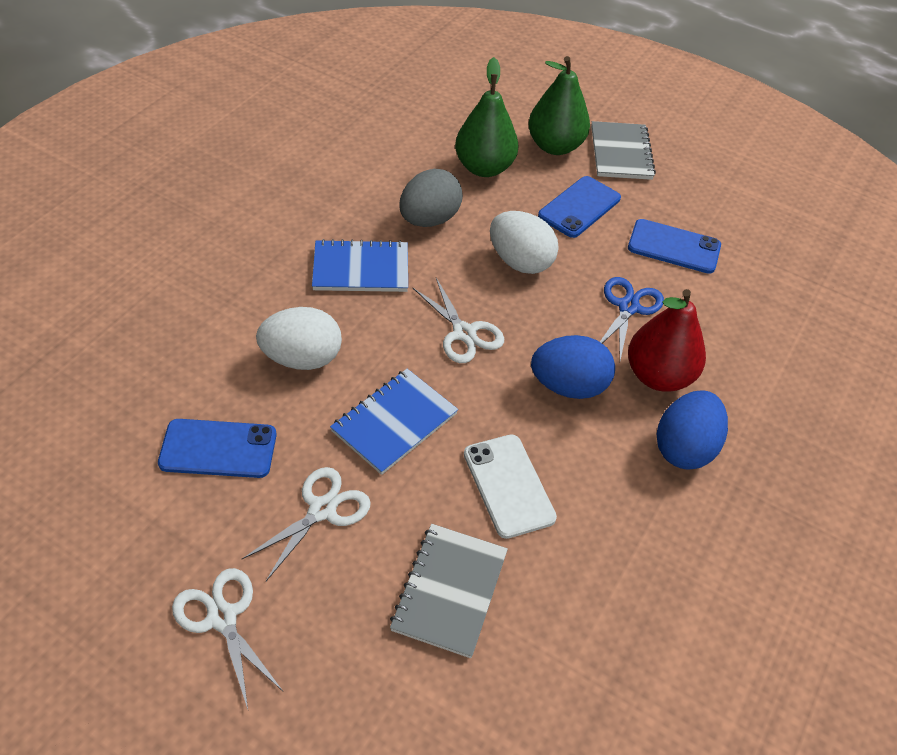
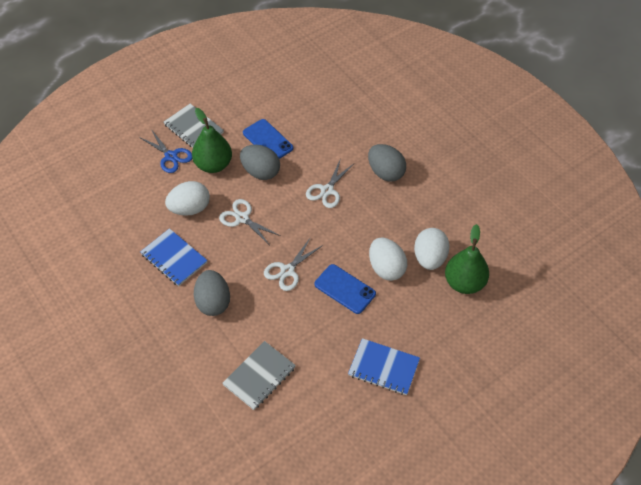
blue egg: 2 -> 0
blue phone: 3 -> 2
grey egg: 1 -> 3
red pear: 1 -> 0
white egg: 2 -> 3
white phone: 1 -> 0

